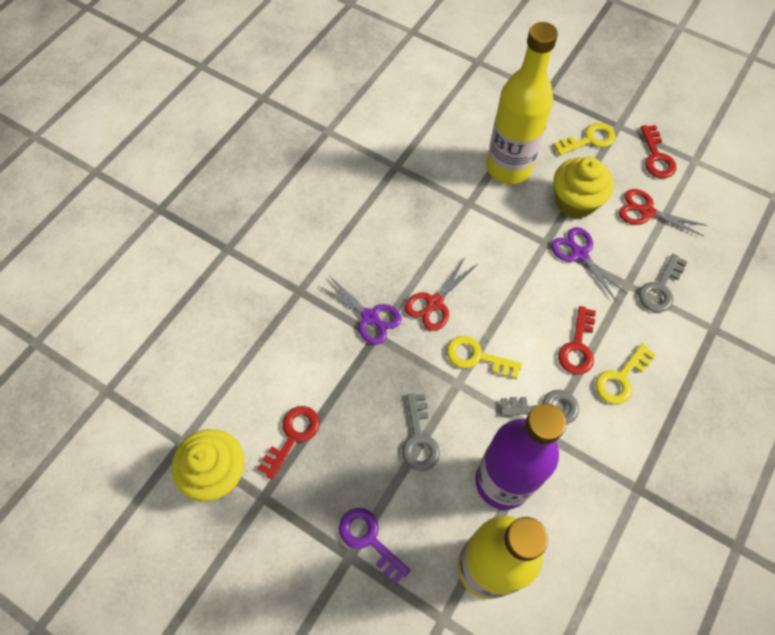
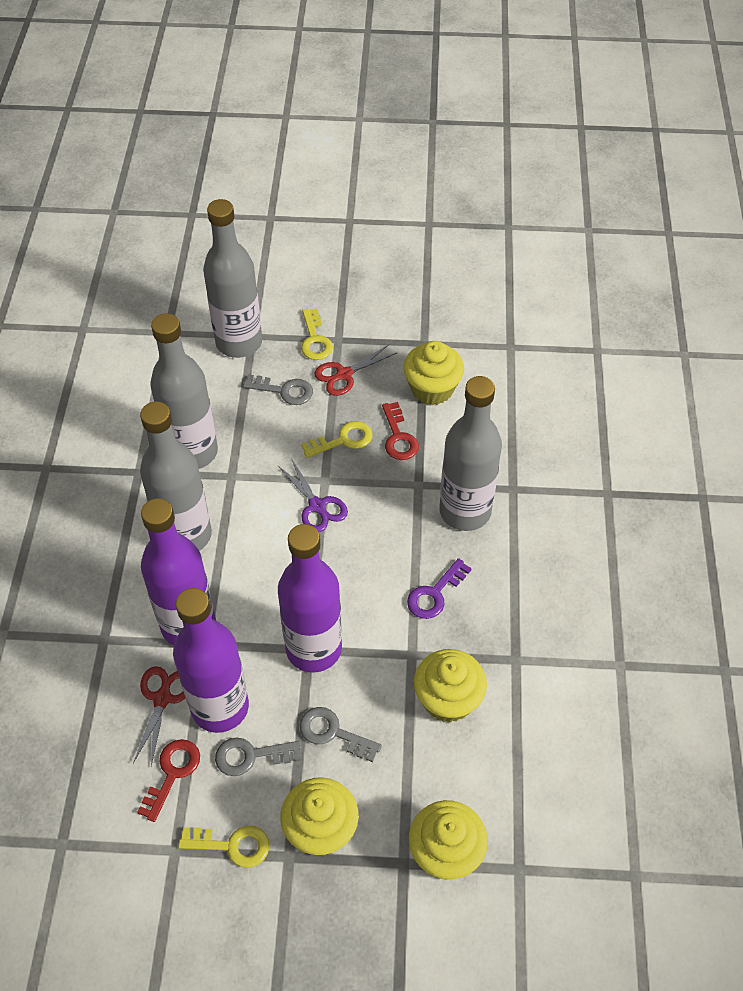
grey bottle: 0 -> 4
purple bottle: 1 -> 3
purple scissors: 2 -> 1
red key: 3 -> 2
yellow bottle: 2 -> 0
yellow cupcake: 2 -> 4

